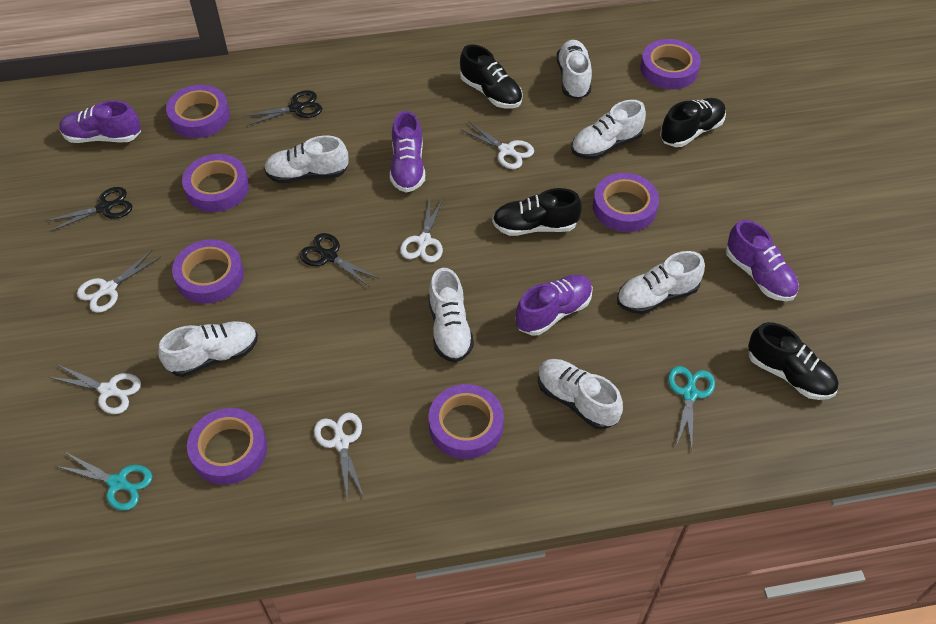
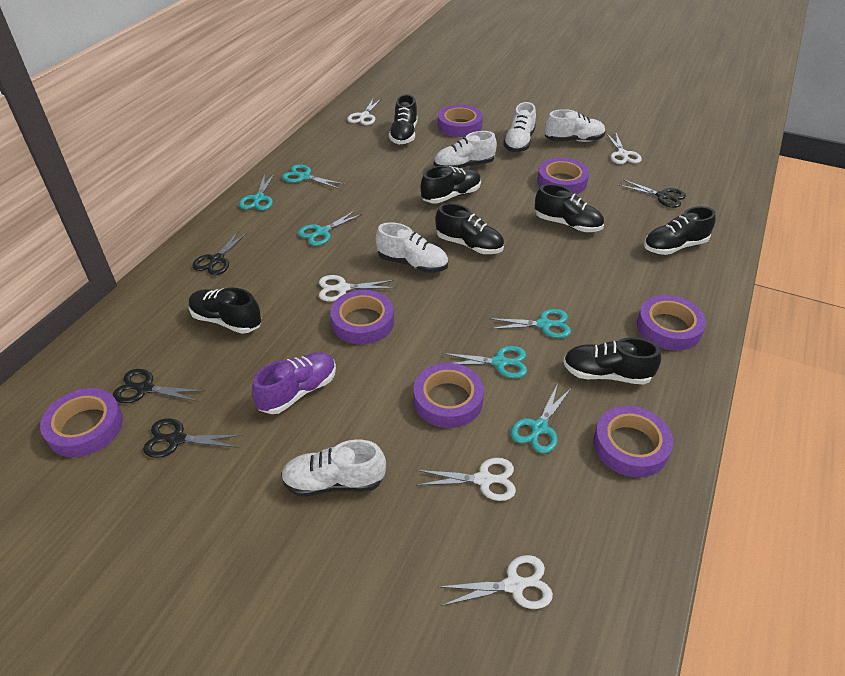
black scissors: 3 -> 4
black shoe: 4 -> 7
purple shoe: 4 -> 1
turquoise scissors: 2 -> 6
white shoe: 7 -> 5

